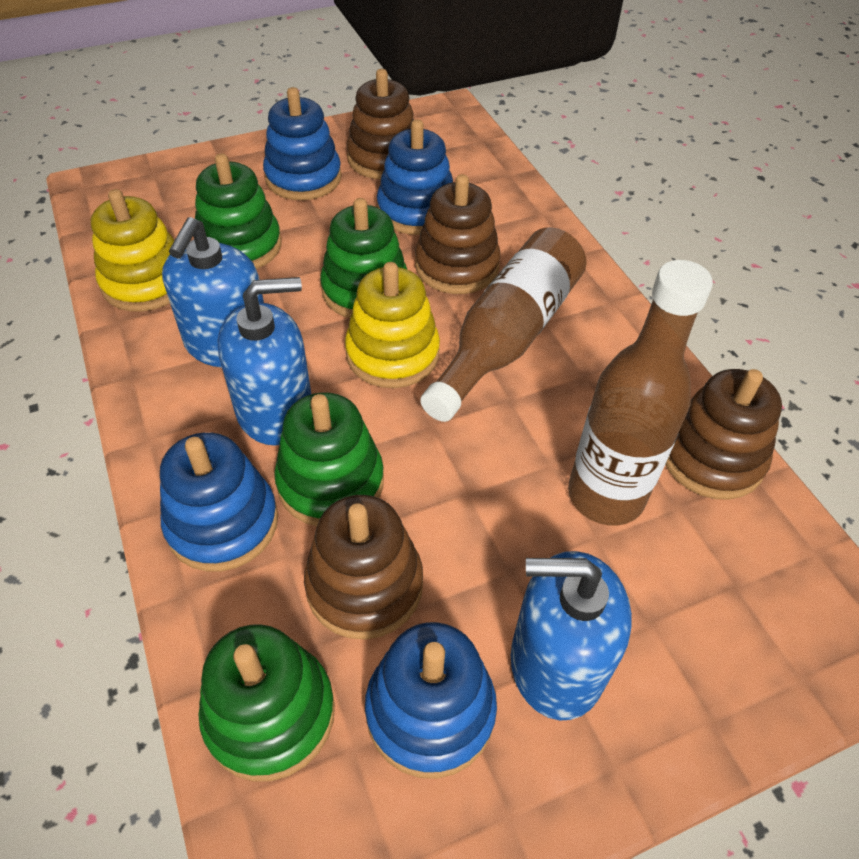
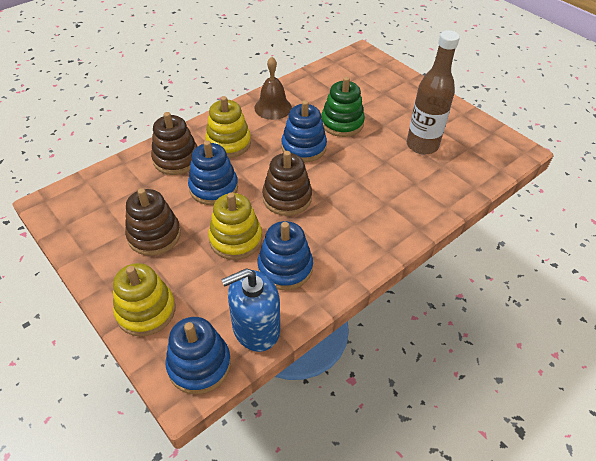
blue soap dispenser: 3 -> 1
brown bell: 0 -> 1
brown bottle: 2 -> 1
brown stacking toy: 4 -> 3
green stacking toy: 4 -> 1
yellow stacking toy: 2 -> 3

